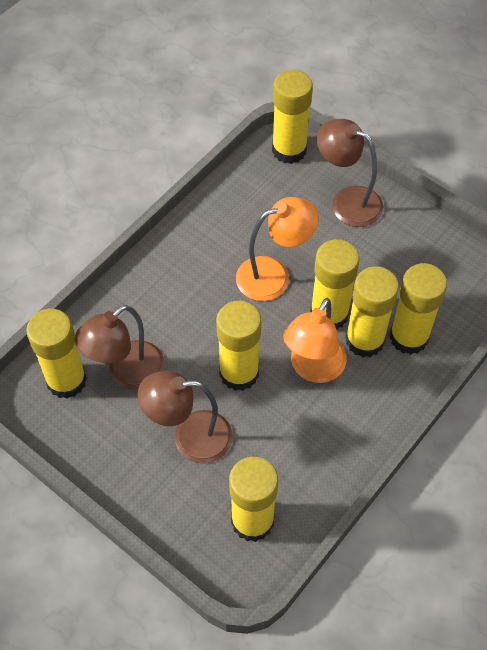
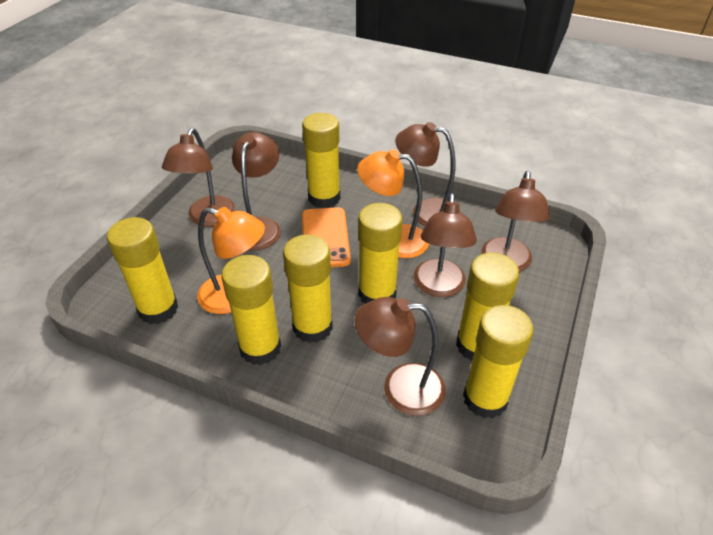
brown lamp: 3 -> 6
orange phone: 0 -> 1

